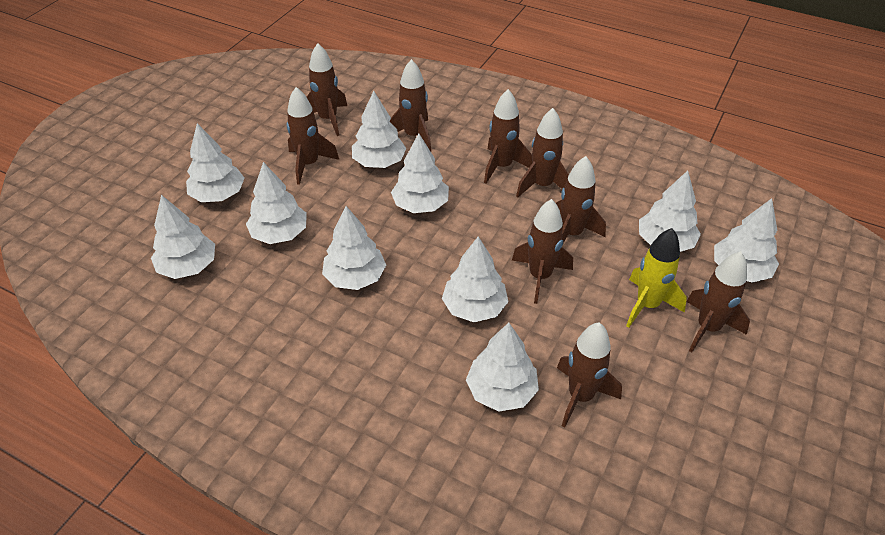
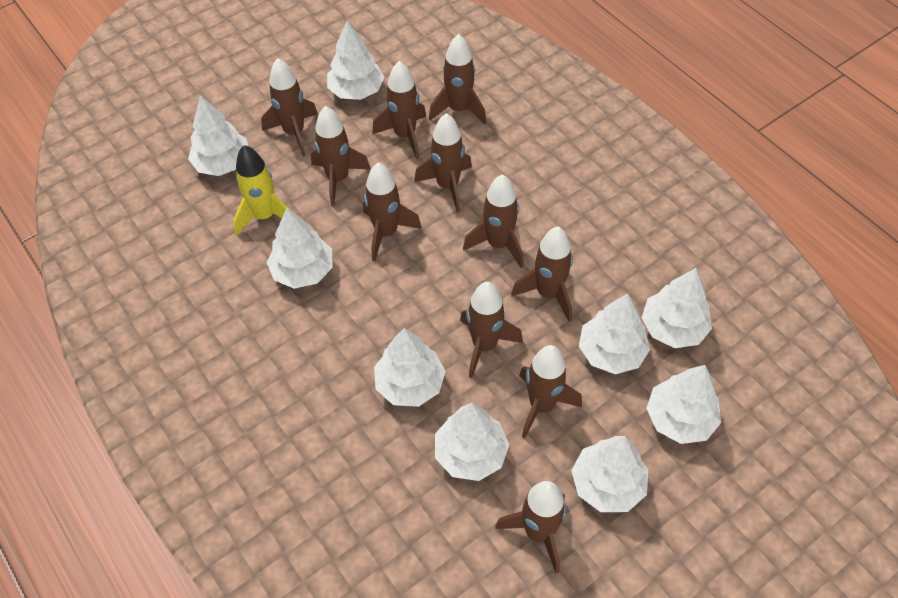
brown rocket: 9 -> 11
white tree: 10 -> 9

